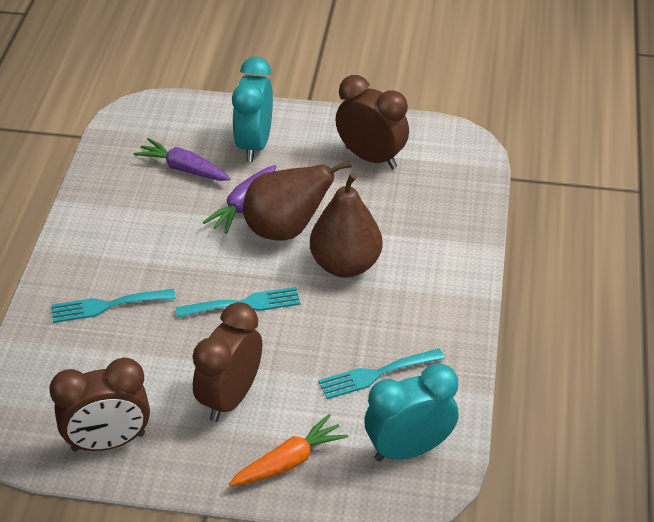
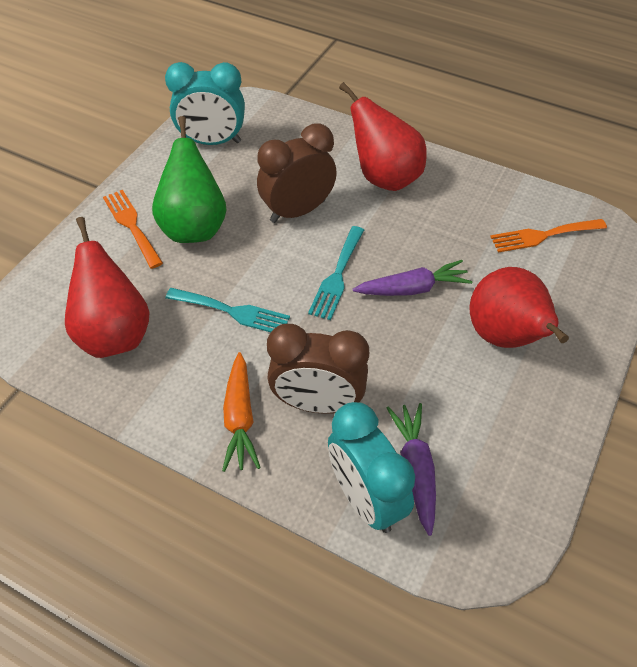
brown clock: 3 -> 2
brown pear: 2 -> 0
green pear: 0 -> 1
orange fork: 0 -> 2
red pear: 0 -> 3
turquoise fork: 3 -> 2

